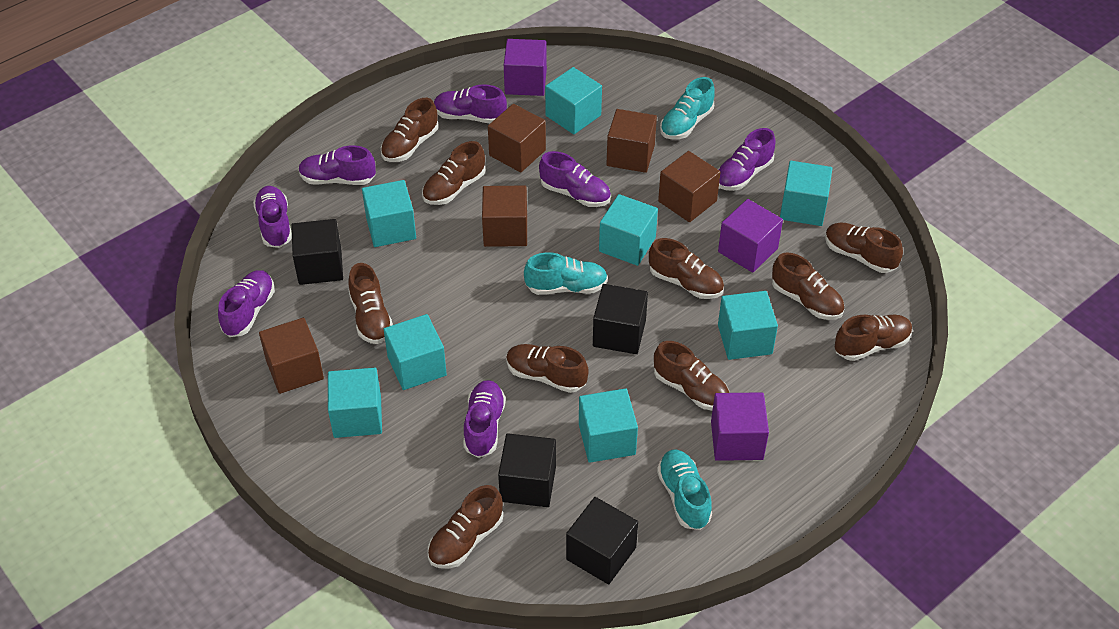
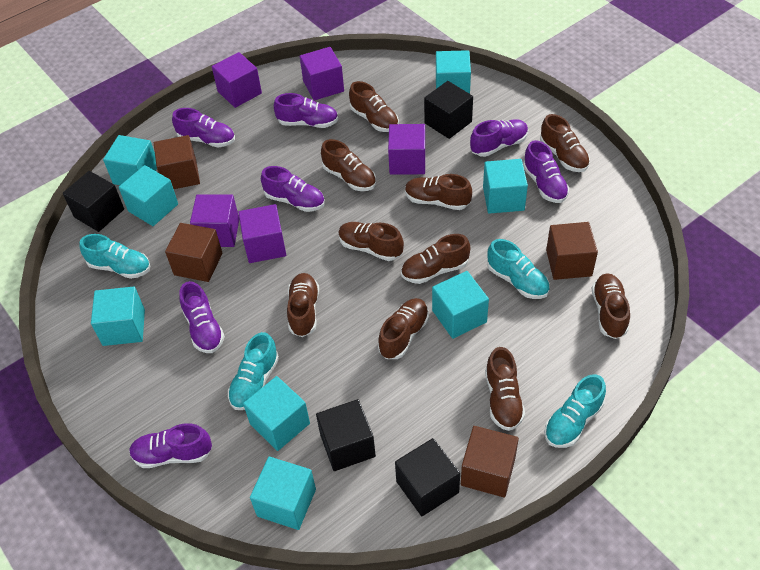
brown cube: 5 -> 4
purple cube: 3 -> 5
turquoise shoe: 3 -> 4

